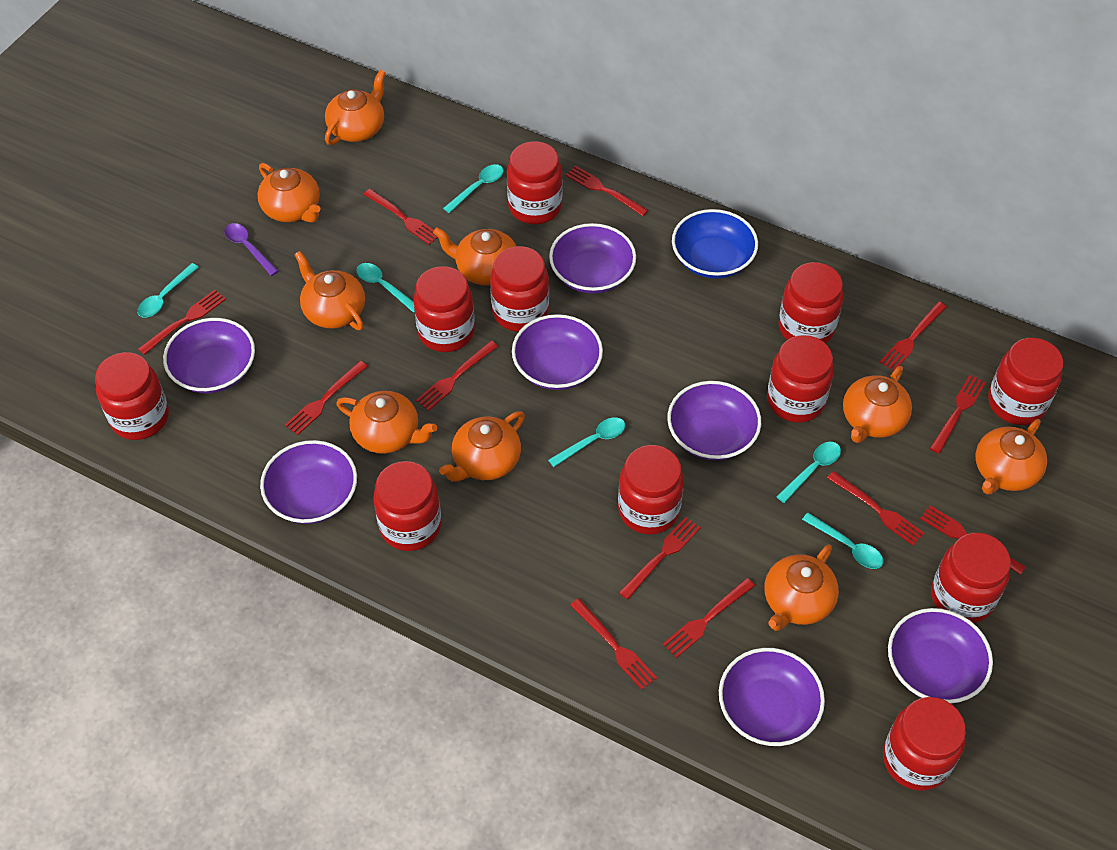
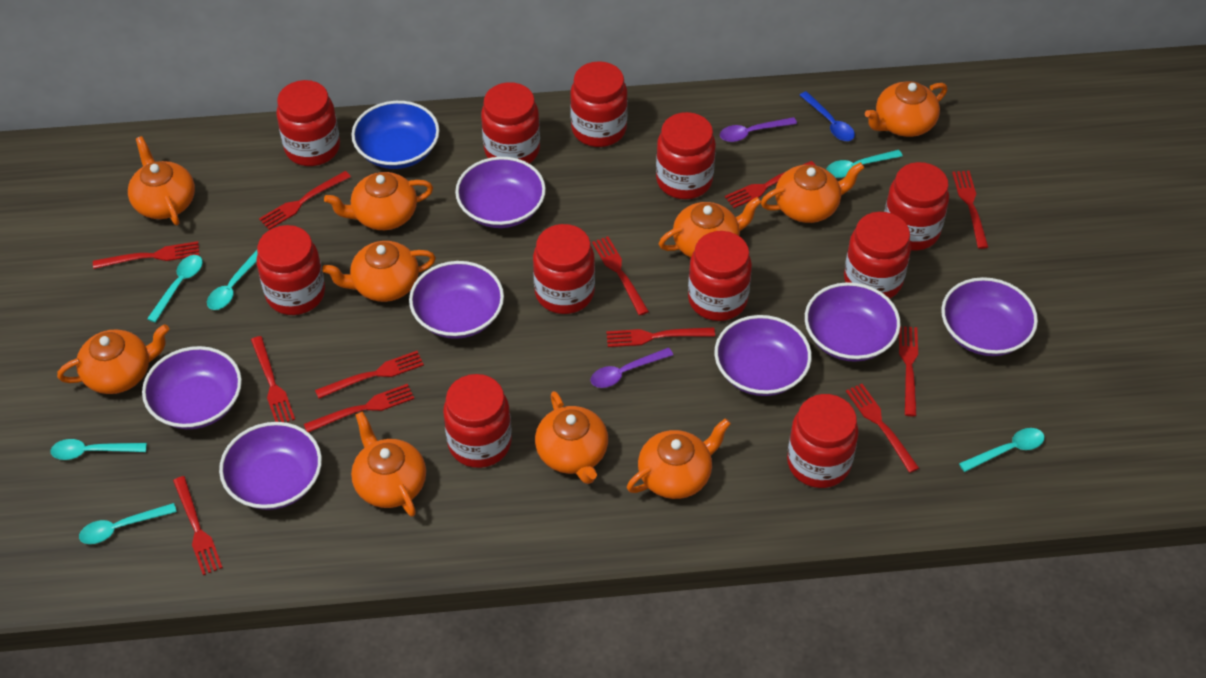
blue spoon: 0 -> 1
orange teapot: 9 -> 10
purple spoon: 1 -> 2

